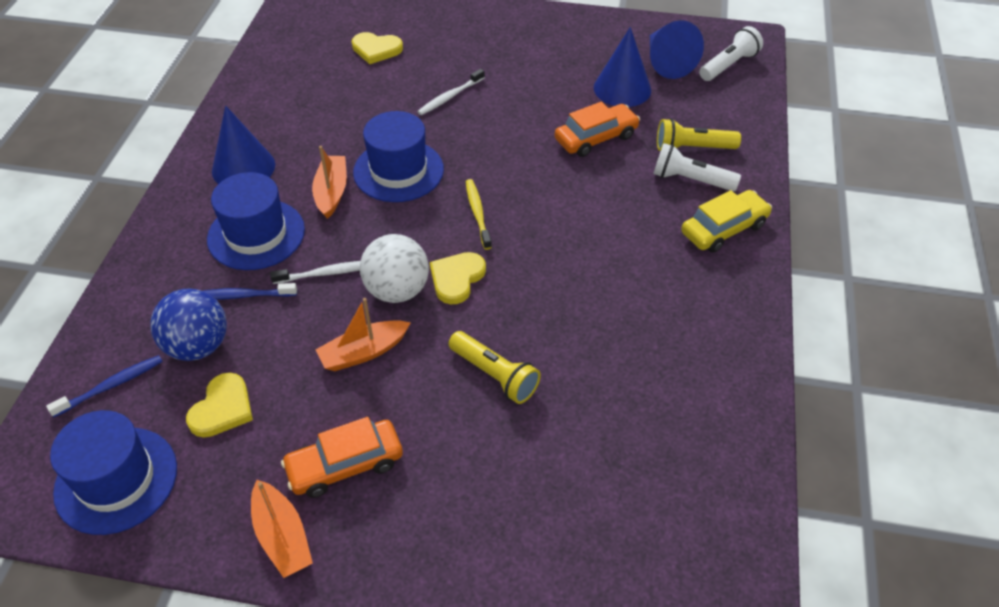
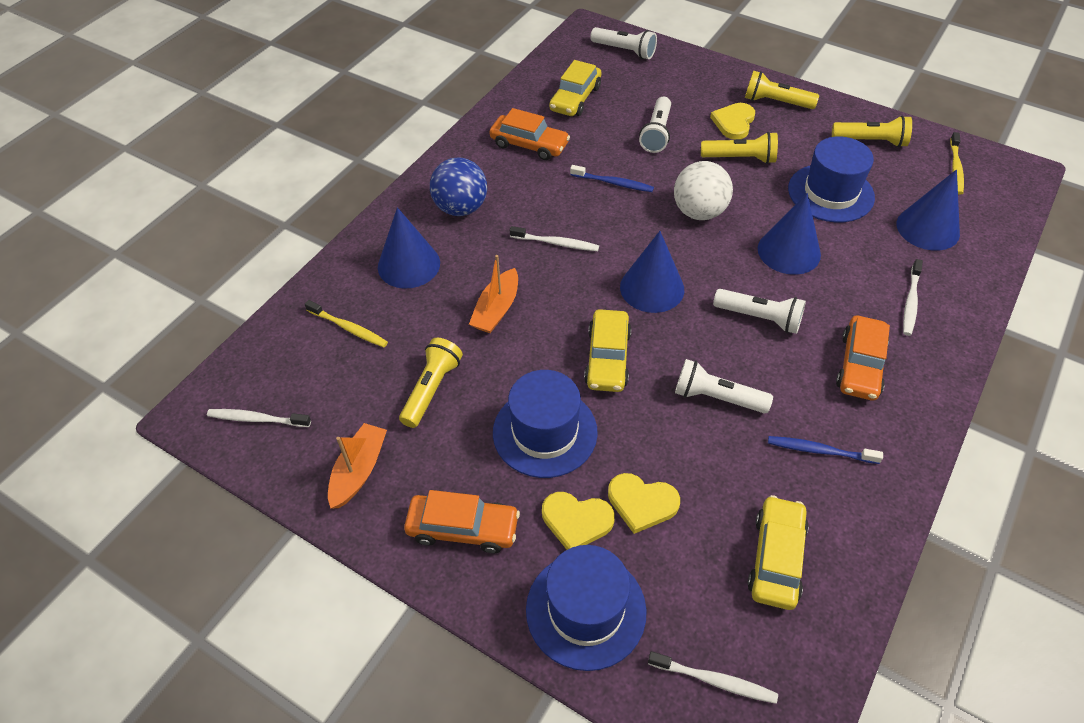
blue cone: 3 -> 4
orange boat: 3 -> 2
orange car: 2 -> 3
white flashlight: 2 -> 4
white toothbrush: 2 -> 4
yellow car: 1 -> 3
yellow flashlight: 2 -> 4
yellow toothbrush: 1 -> 2

